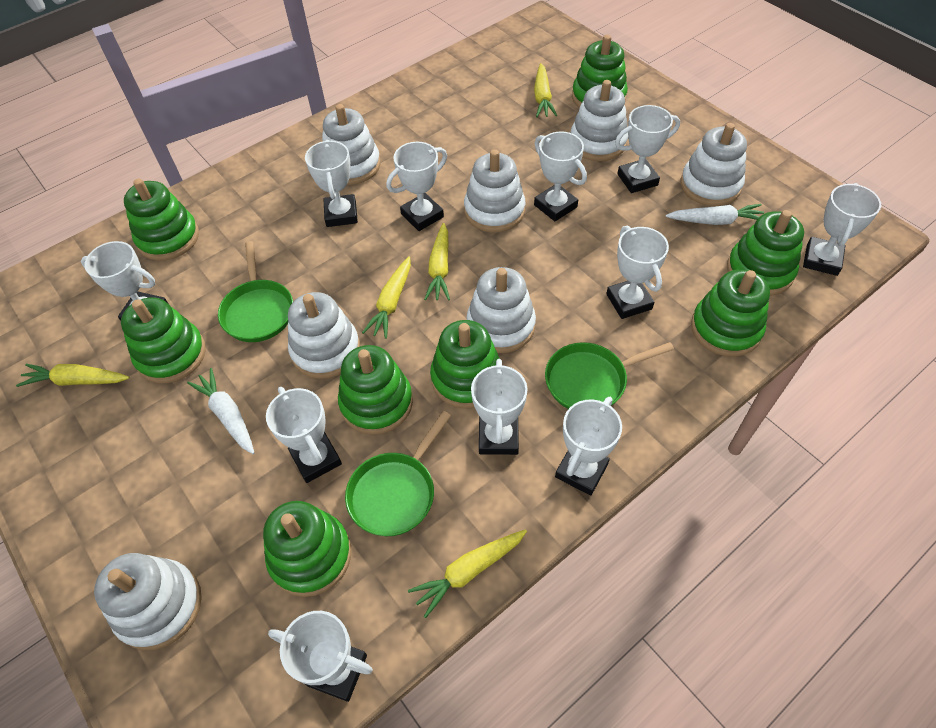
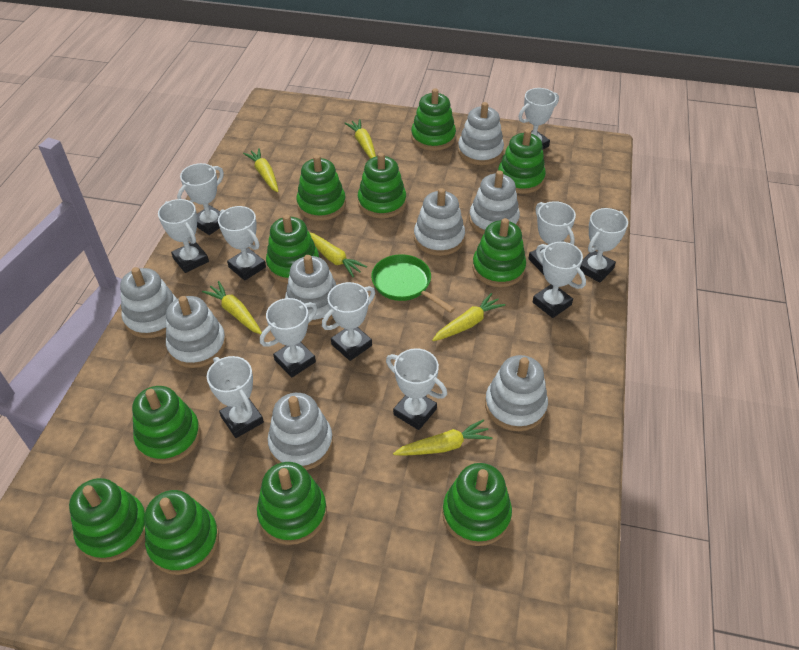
green pan: 3 -> 1
green stacking toy: 8 -> 11
white carrot: 2 -> 0
white stacking toy: 7 -> 8
yellow carrot: 5 -> 6

